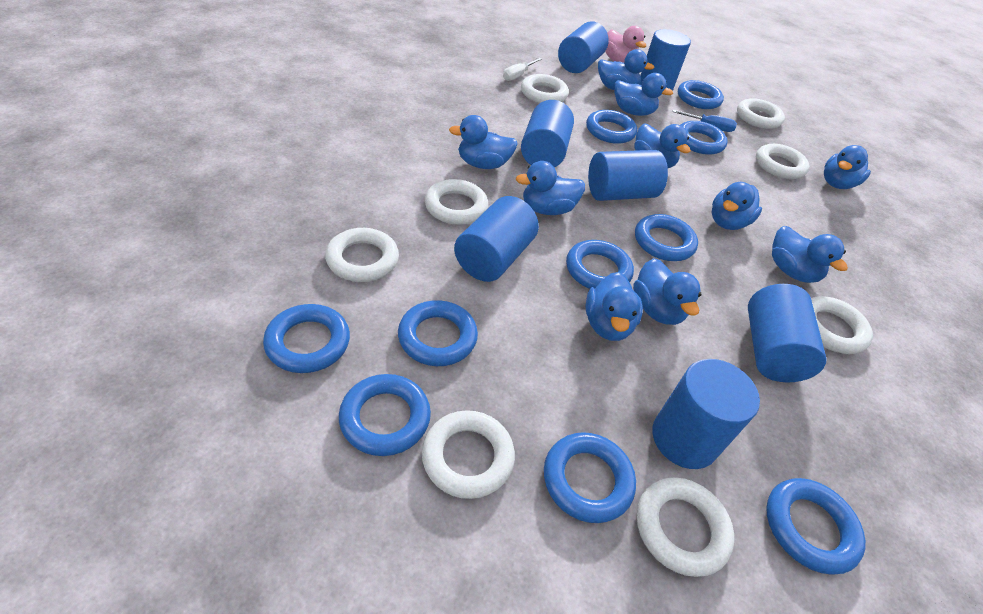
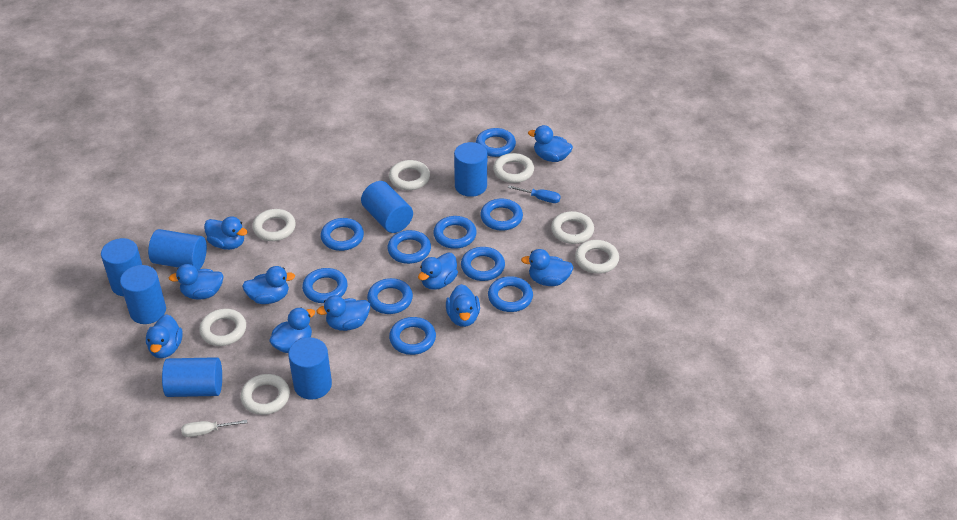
pink duck: 1 -> 0
white ring: 8 -> 7

